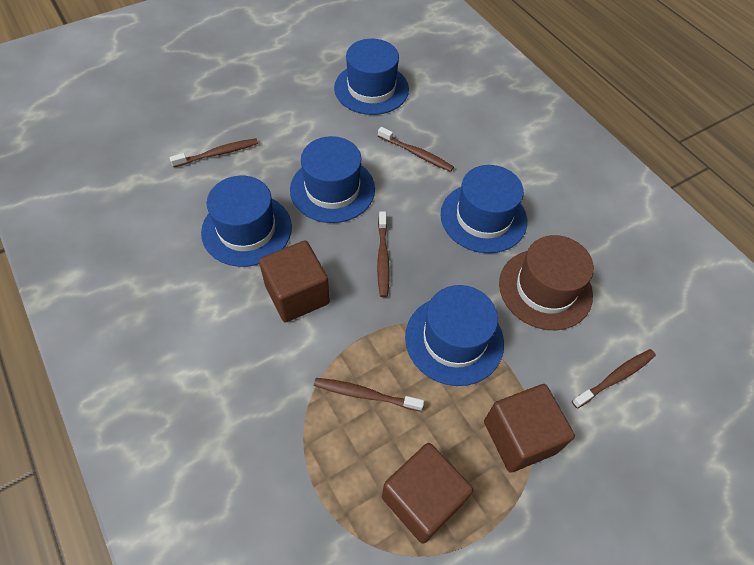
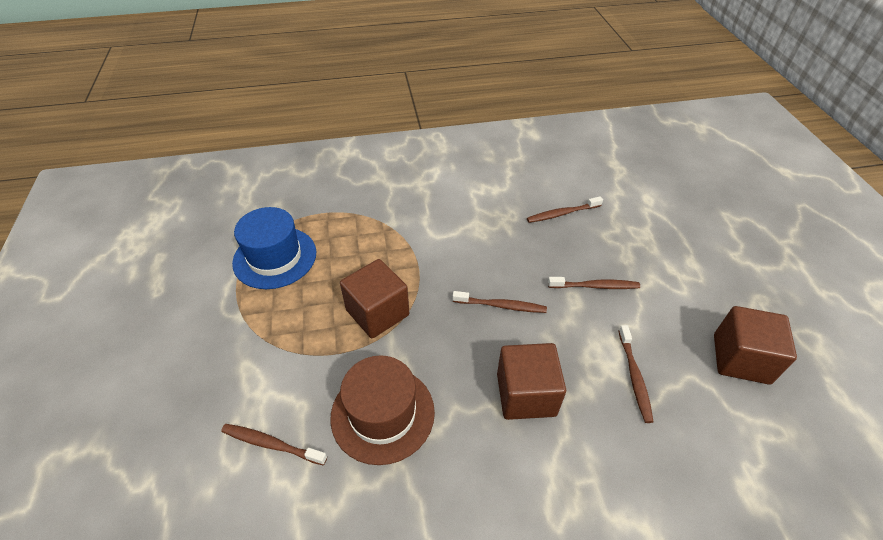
blue hat: 5 -> 1

